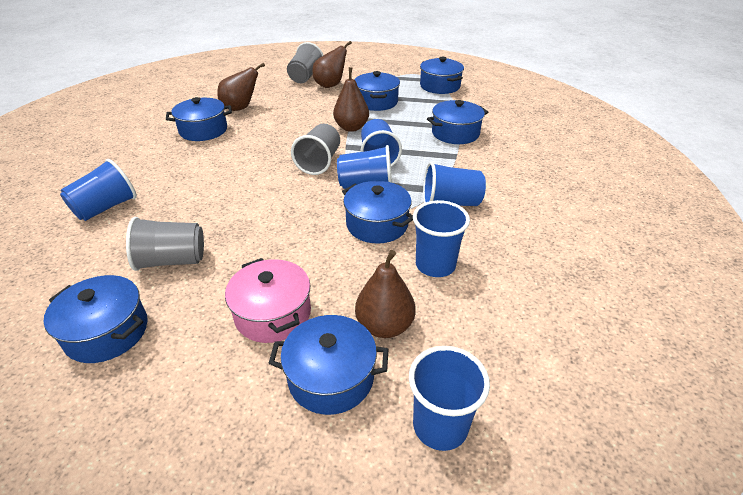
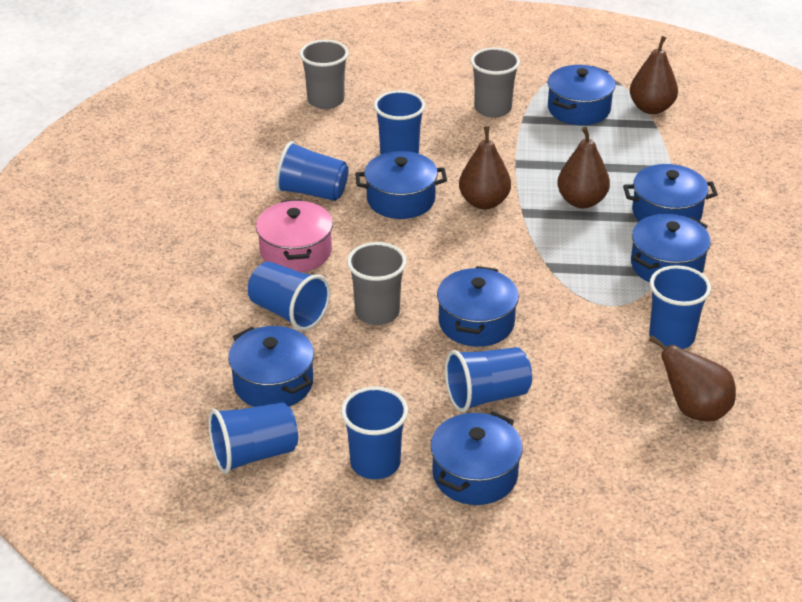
blue cup: 6 -> 7

